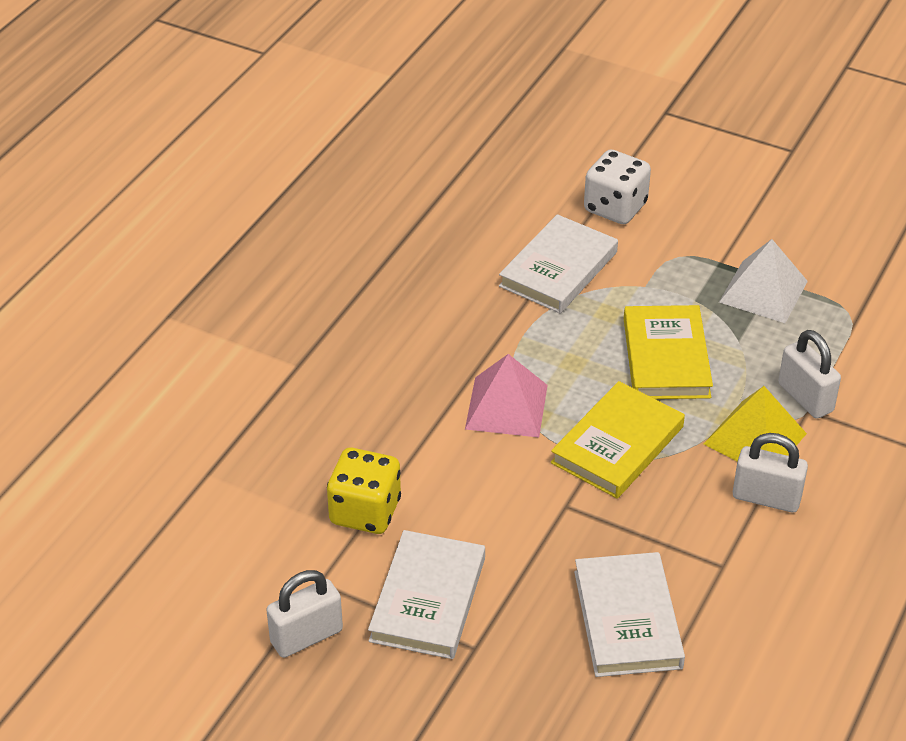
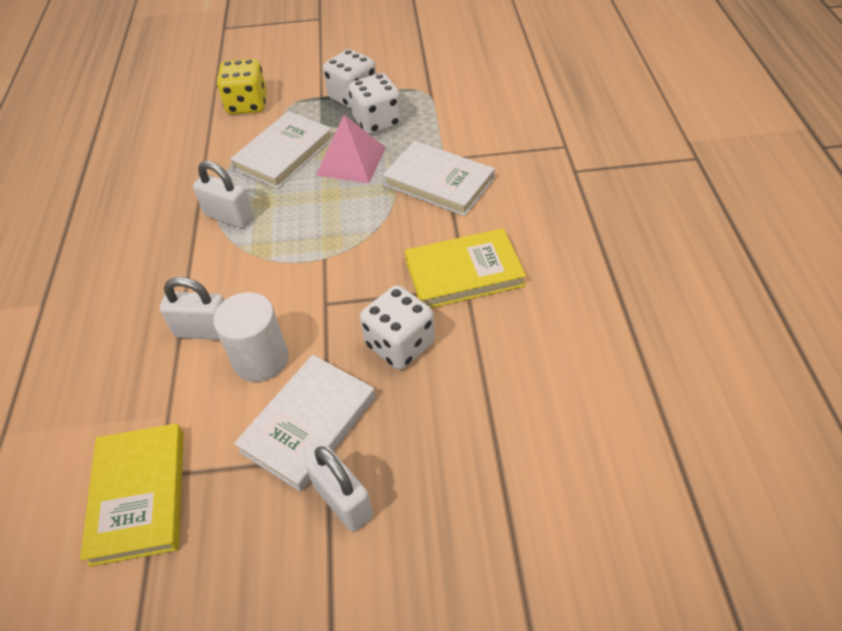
white cylinder: 0 -> 1
white dice: 1 -> 3
white pyramid: 1 -> 0
yellow pyramid: 1 -> 0

